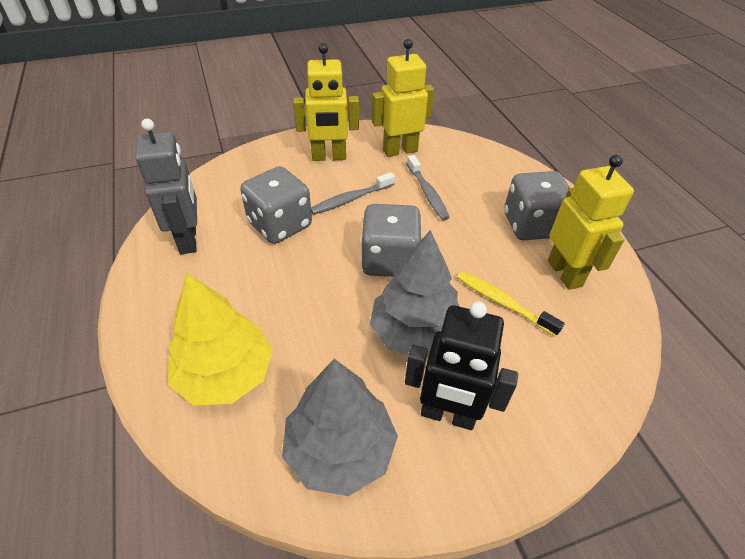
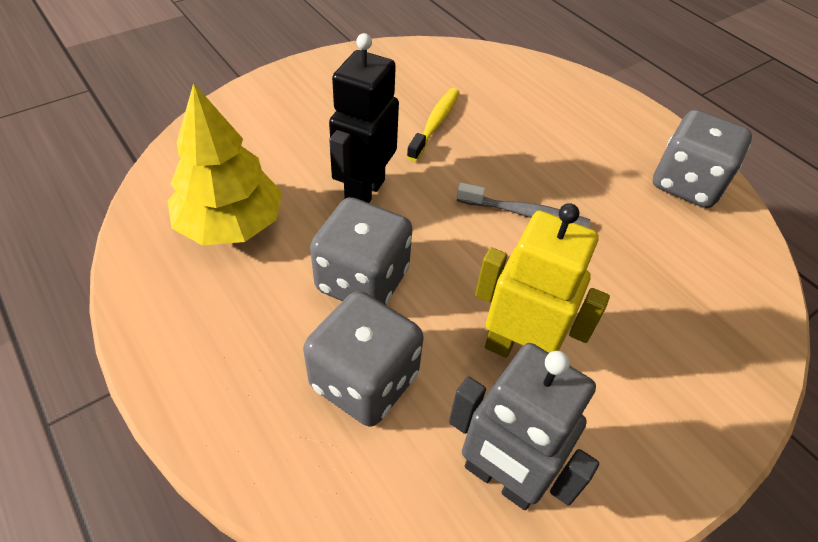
grey toothbrush: 2 -> 1
grey tree: 2 -> 0
yellow robot: 3 -> 1

